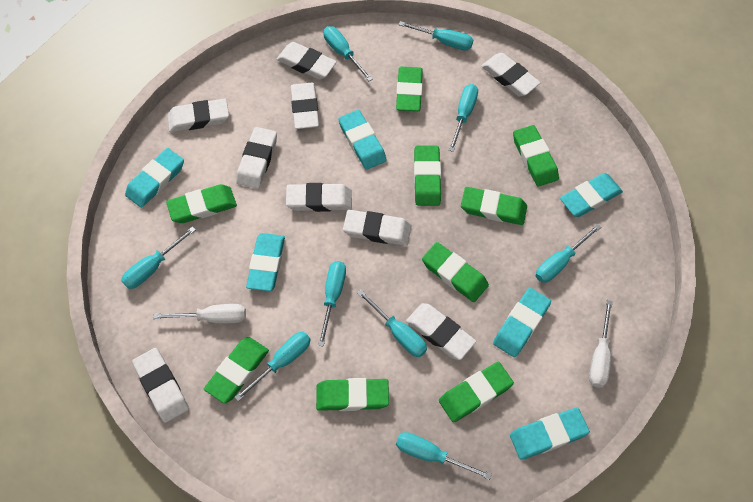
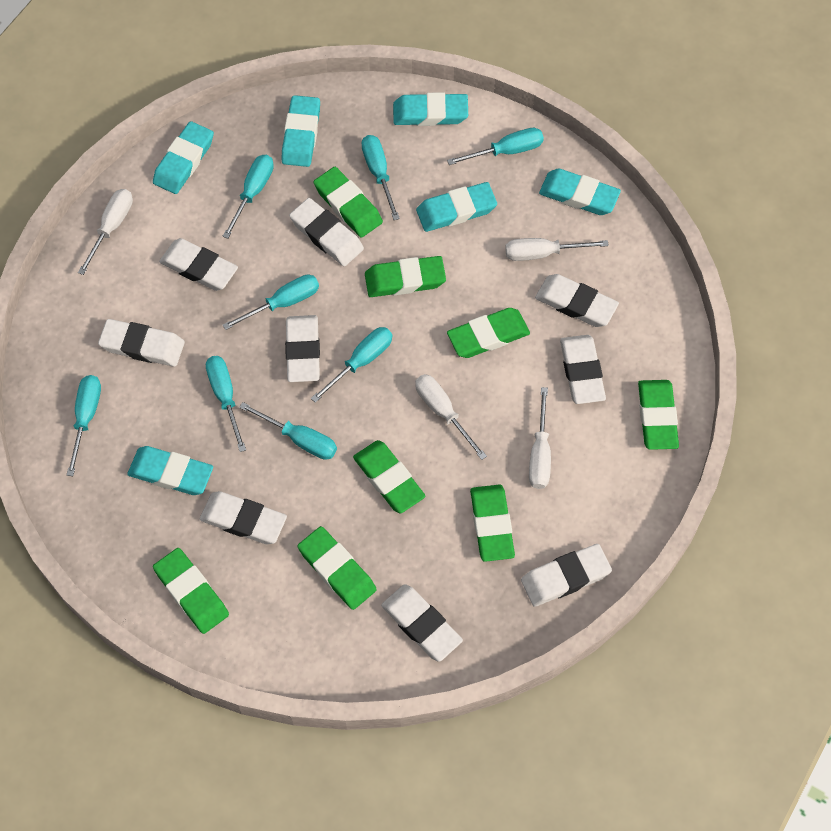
green eraser: 9 -> 8
turquoise screwdriver: 9 -> 8
white screwdriver: 2 -> 4

